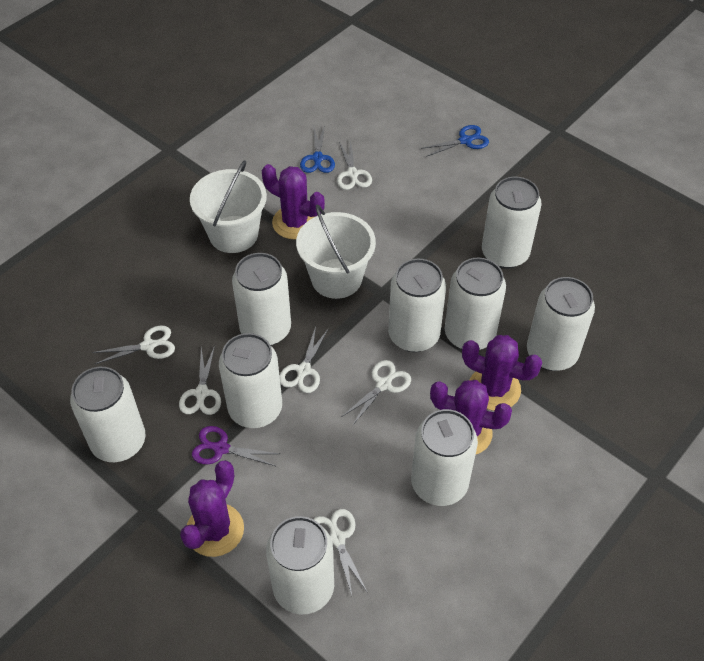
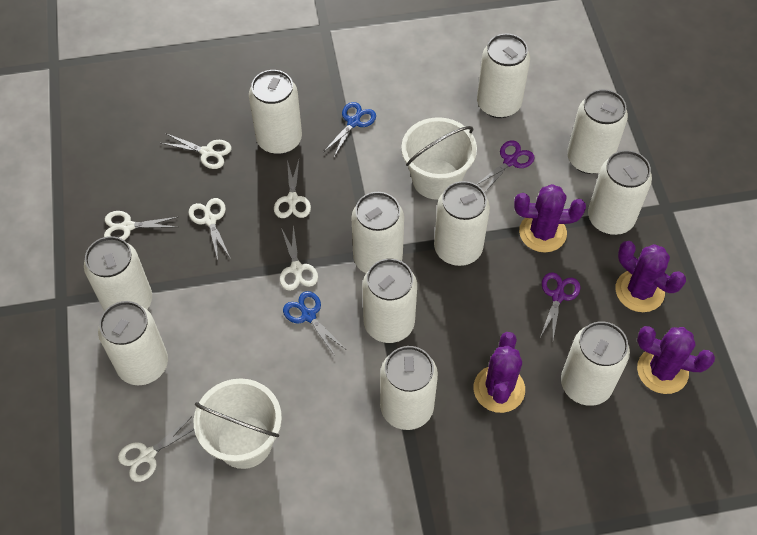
purple scissors: 1 -> 2
white can: 9 -> 11

